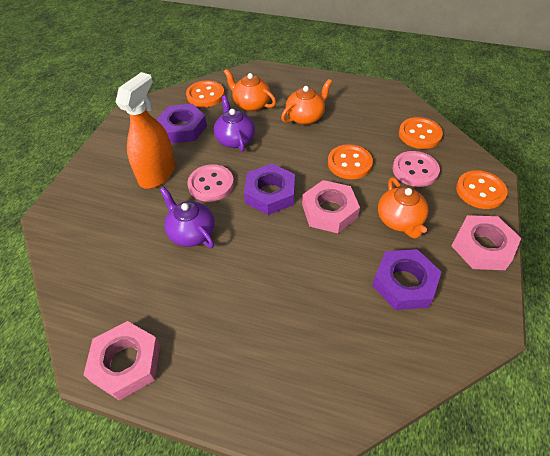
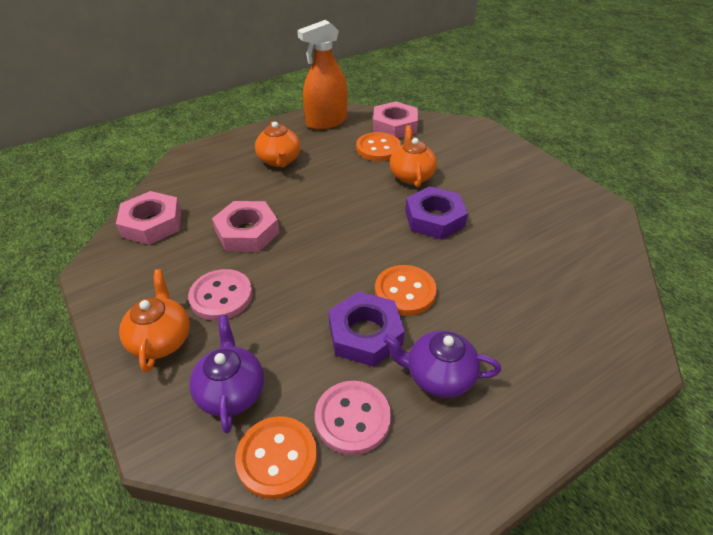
orange button: 4 -> 3
purple nut: 3 -> 2

